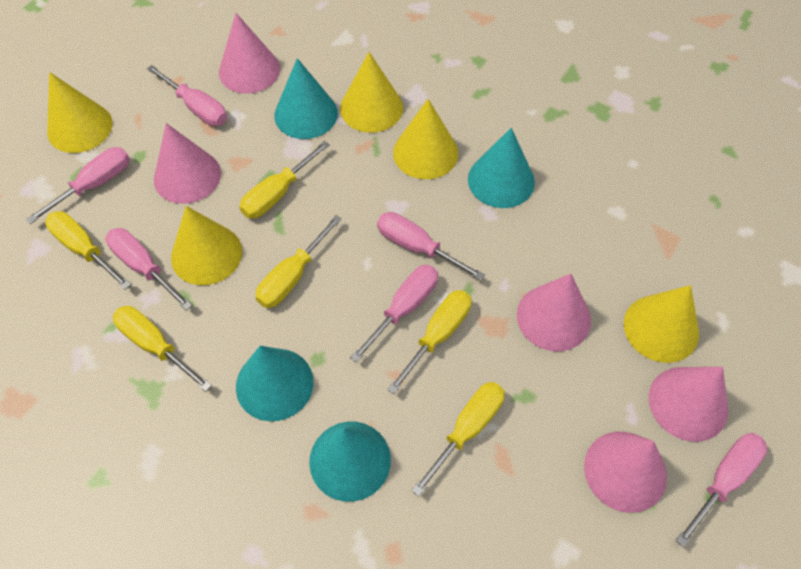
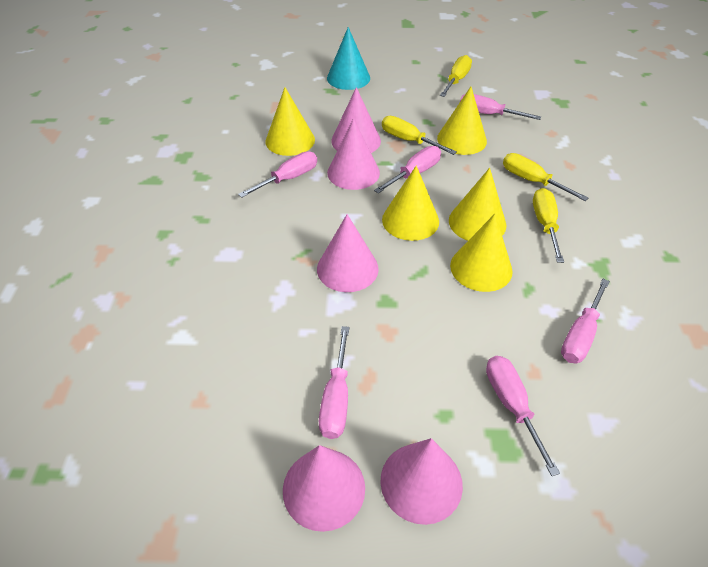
turquoise cone: 4 -> 1
yellow screwdriver: 6 -> 4

